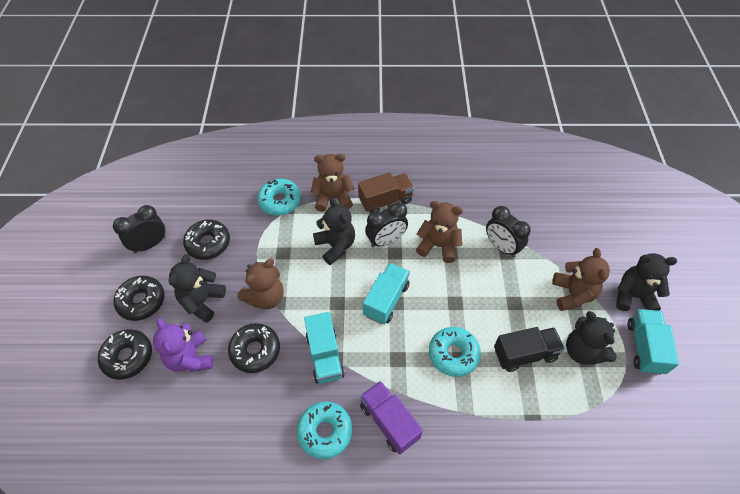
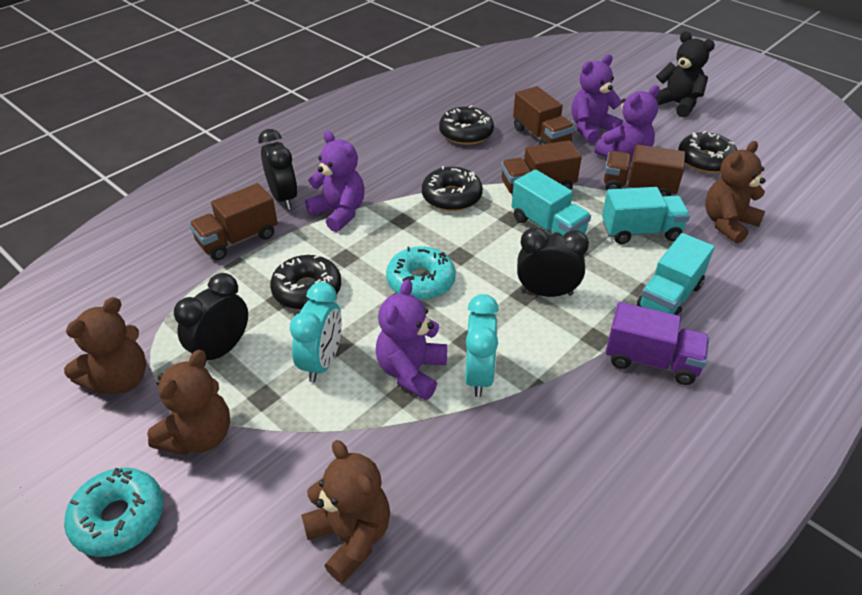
black teddy bear: 4 -> 1
black truck: 1 -> 0
brown truck: 1 -> 4
purple teddy bear: 1 -> 4
turquoise clock: 0 -> 2
turquoise donut: 3 -> 2

